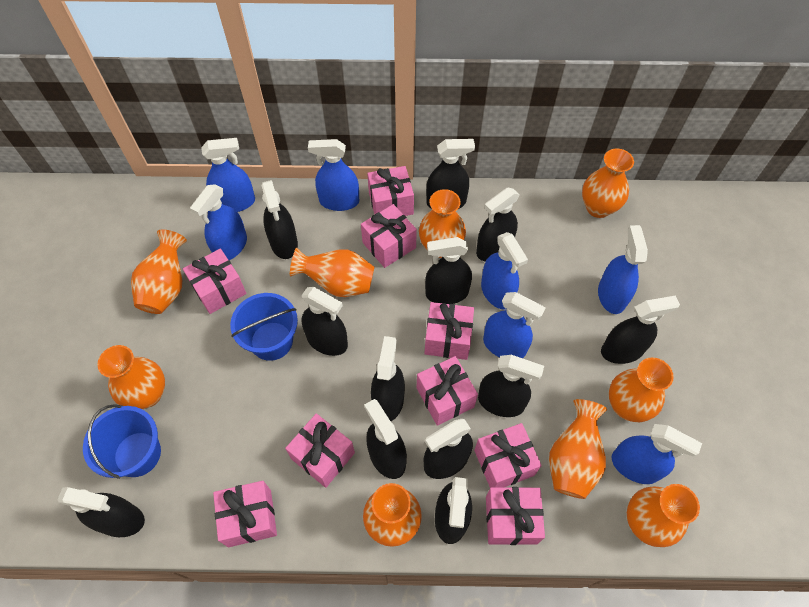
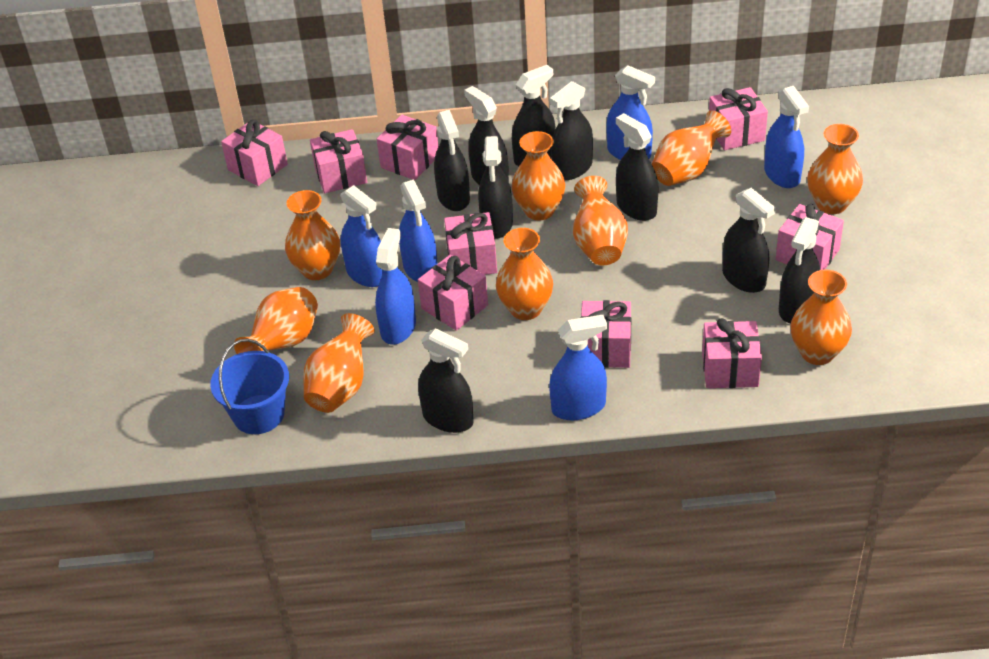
black spray bottle: 12 -> 9
blue bucket: 2 -> 1
blue spray bottle: 7 -> 6

